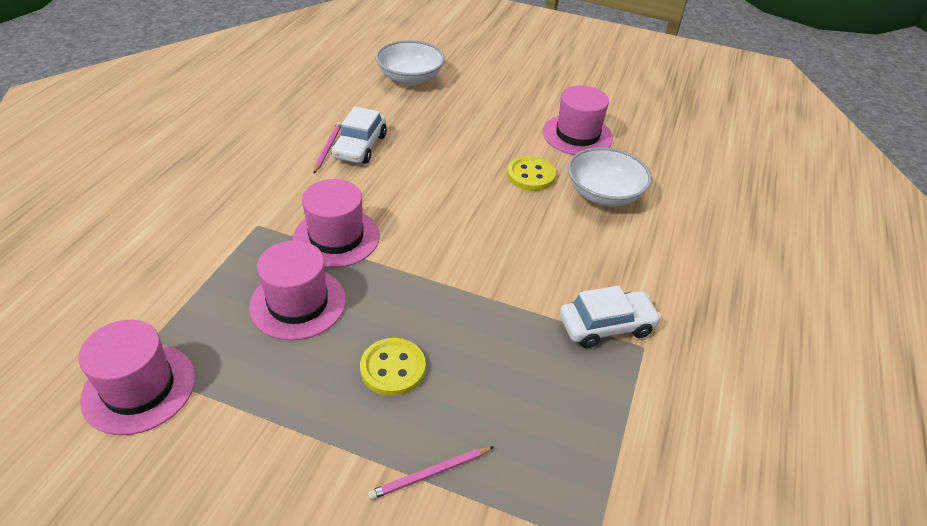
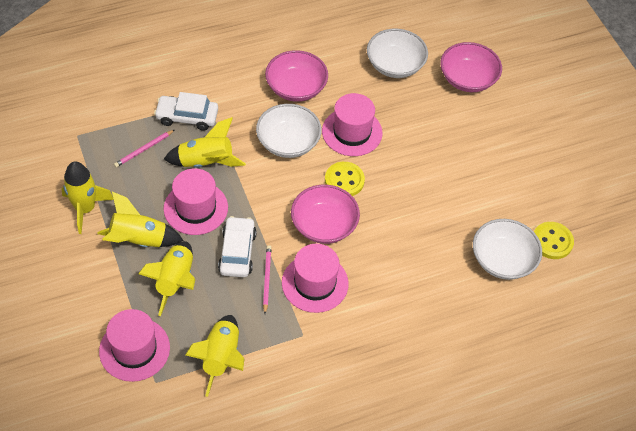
pink bowl: 0 -> 3
white bowl: 2 -> 3
yellow rocket: 0 -> 5

